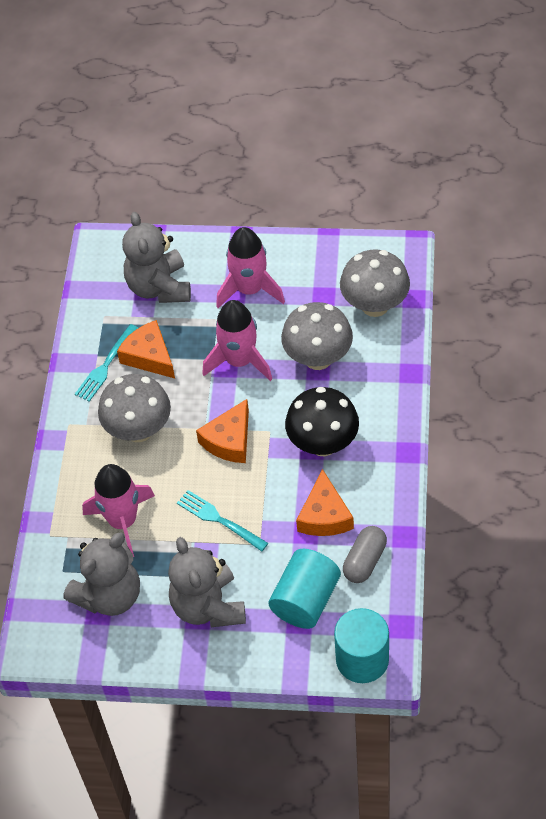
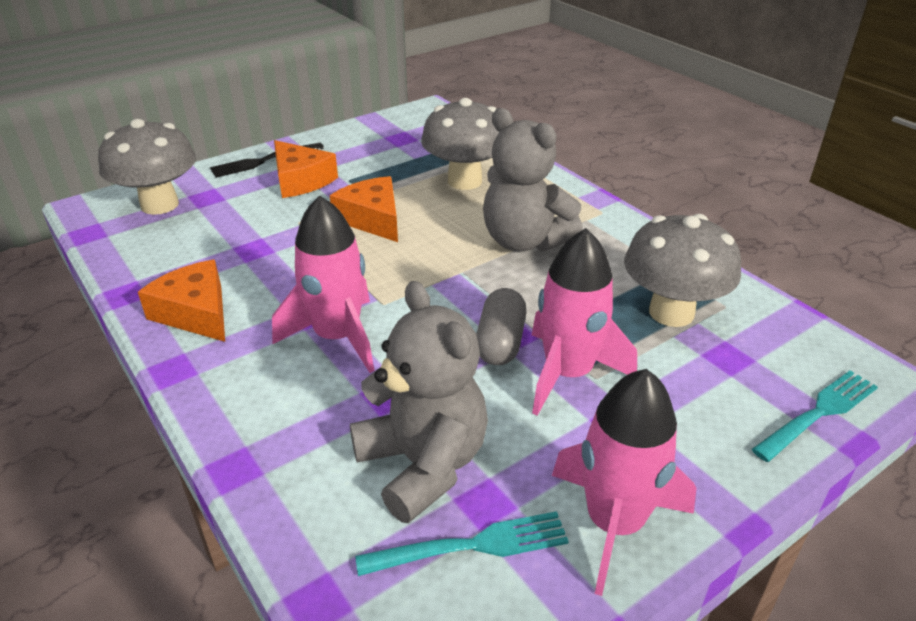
black fork: 0 -> 1
black mushroom: 1 -> 0
grey teddy bear: 3 -> 2
turquoise cylinder: 2 -> 0

